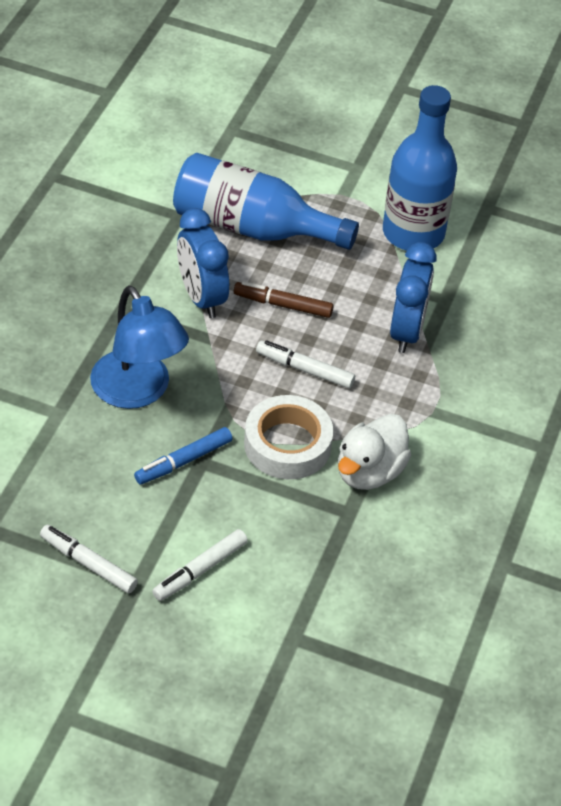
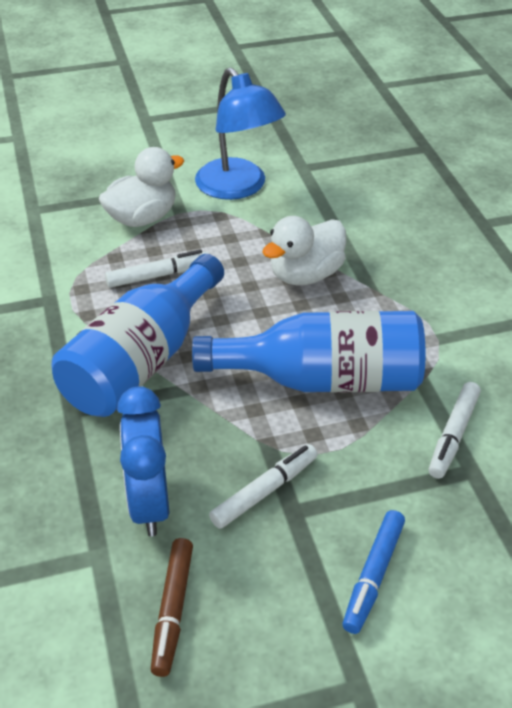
blue clock: 2 -> 1
white duck: 1 -> 2
white tape: 1 -> 0

